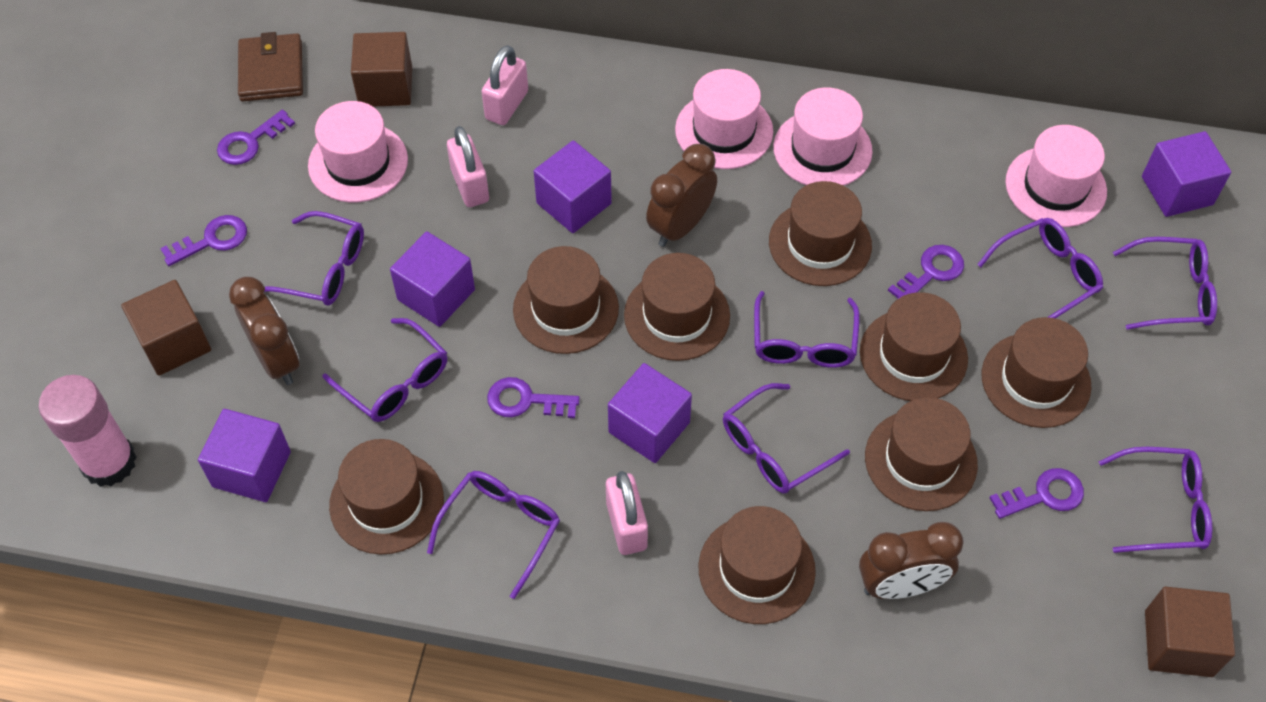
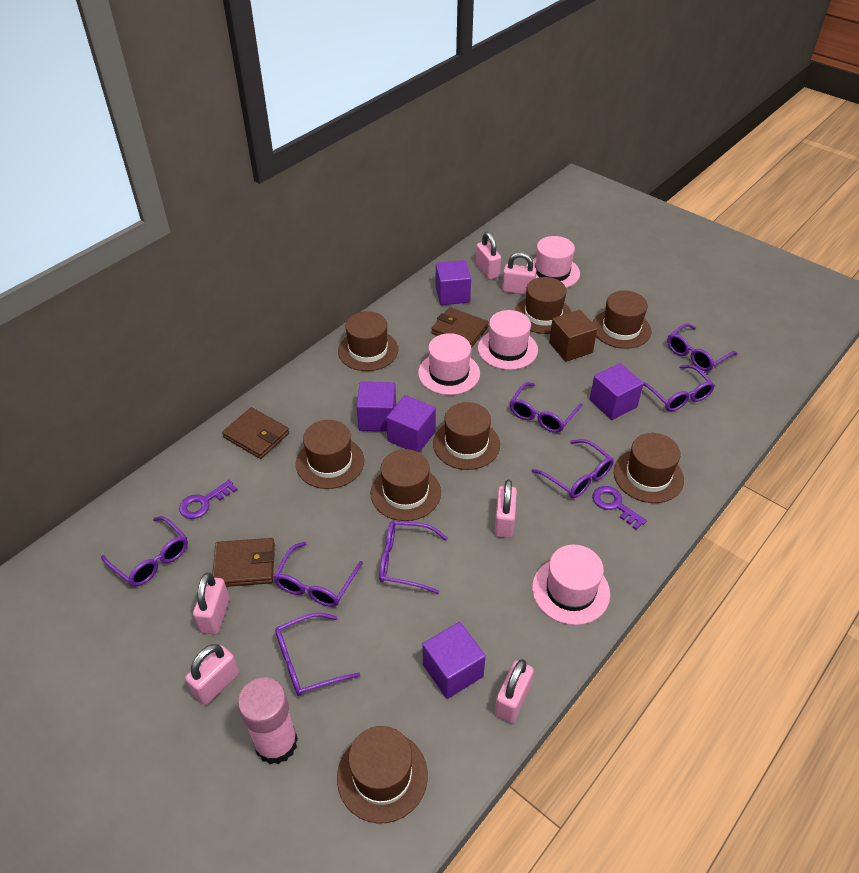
brown clock: 3 -> 0
brown cube: 3 -> 1
brown wallet: 1 -> 3
pink padlock: 3 -> 6
purple key: 5 -> 2

